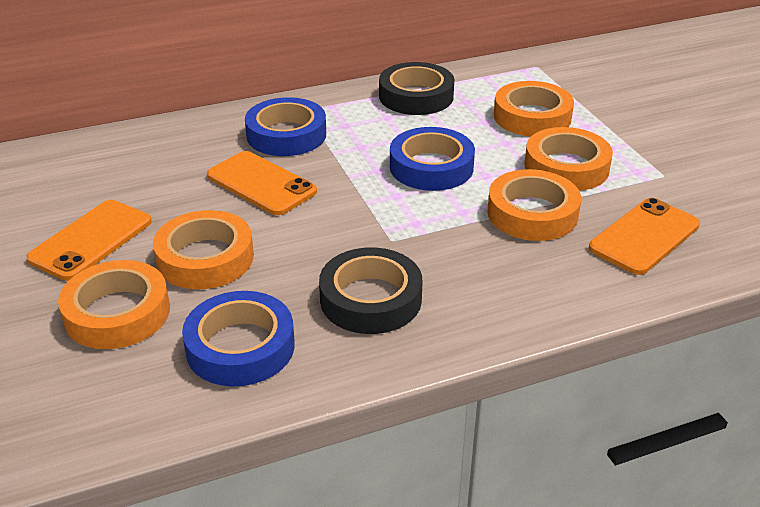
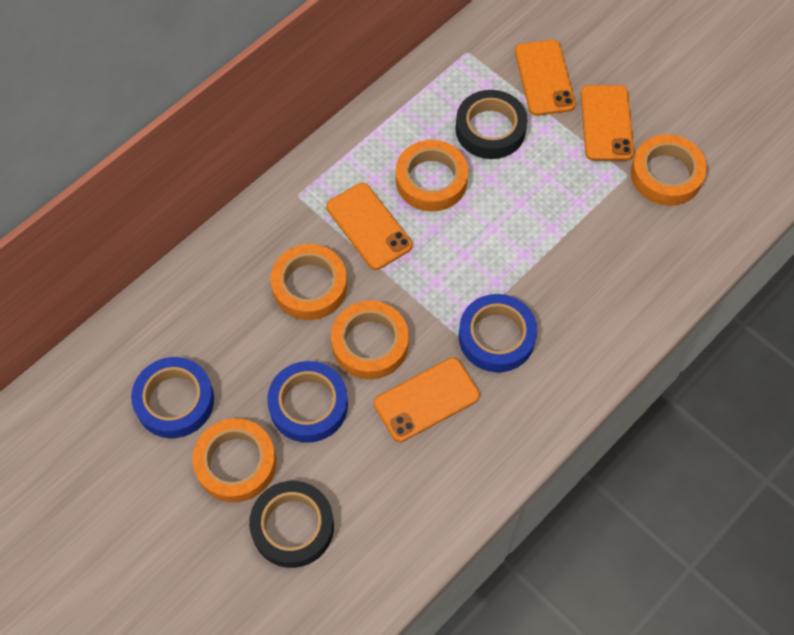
orange phone: 3 -> 4

